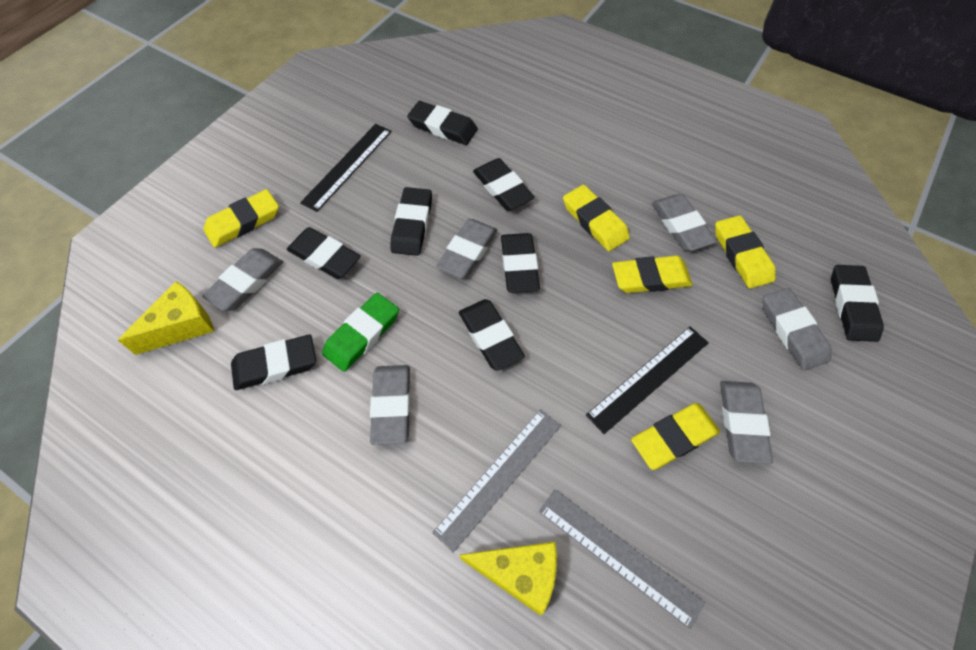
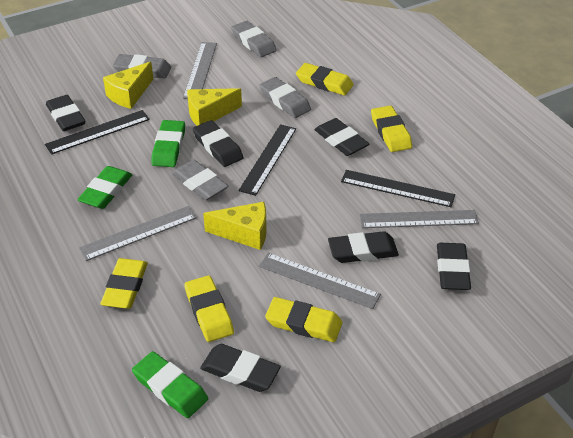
black eraser: 8 -> 6
black ruler: 2 -> 3
green eraser: 1 -> 3
grey eraser: 6 -> 4
grey ruler: 2 -> 4
yellow cheese: 2 -> 3

